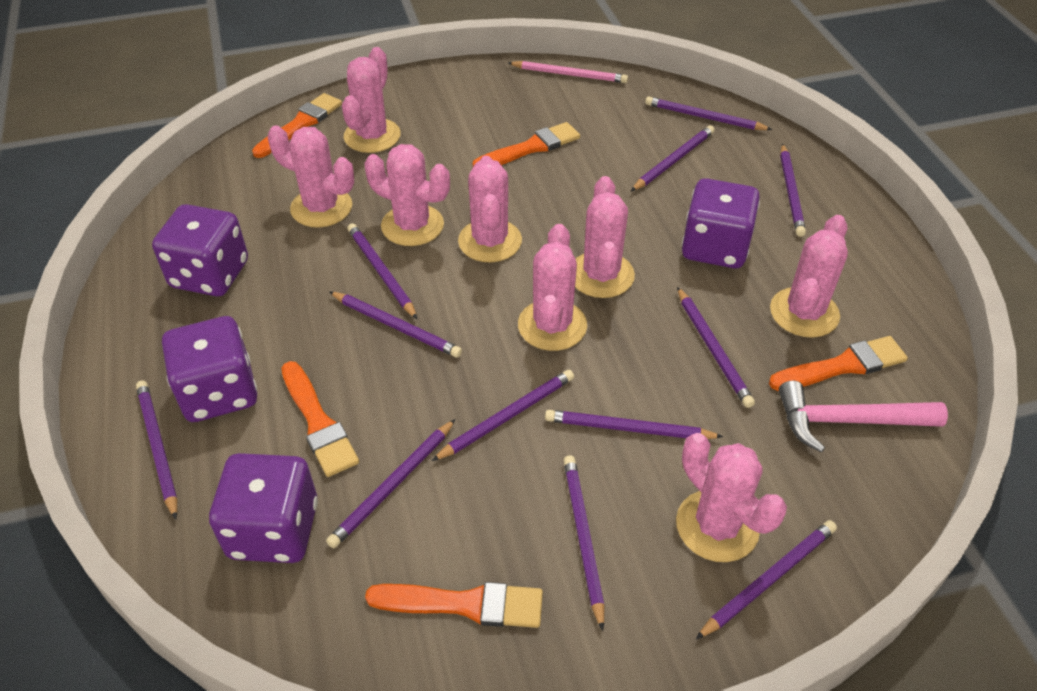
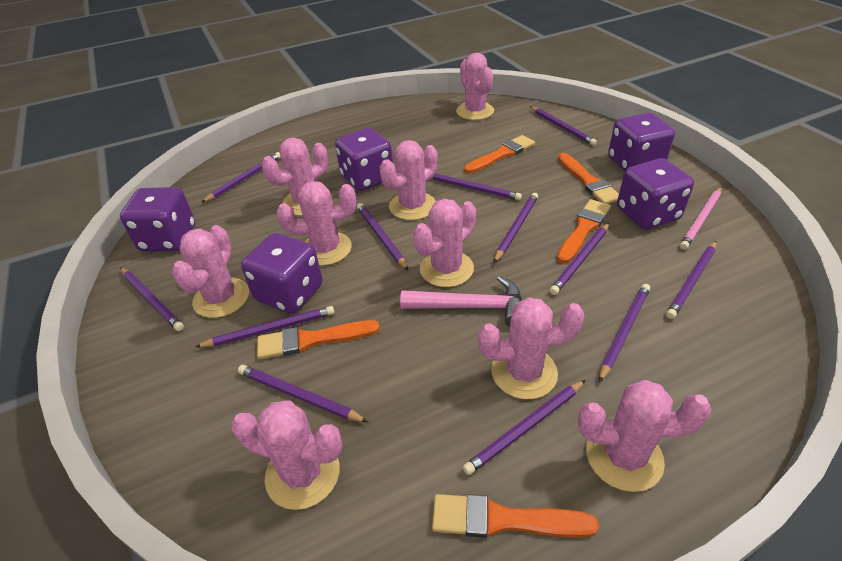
pink cactus: 8 -> 9
purple dice: 4 -> 5

